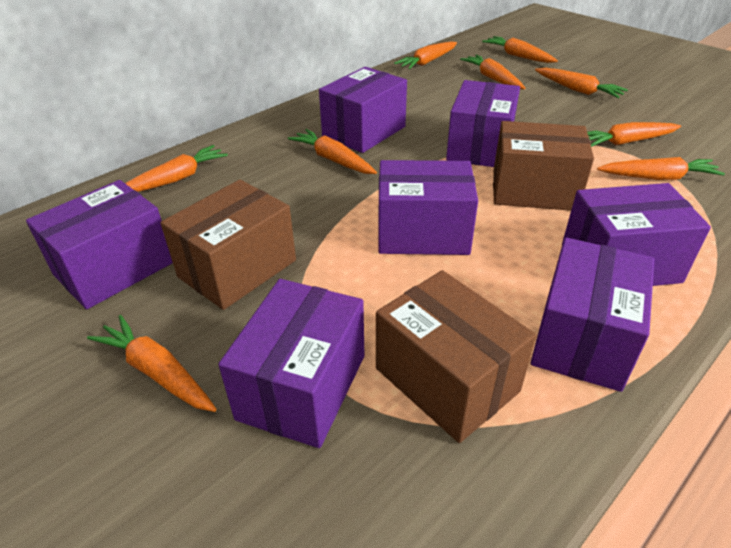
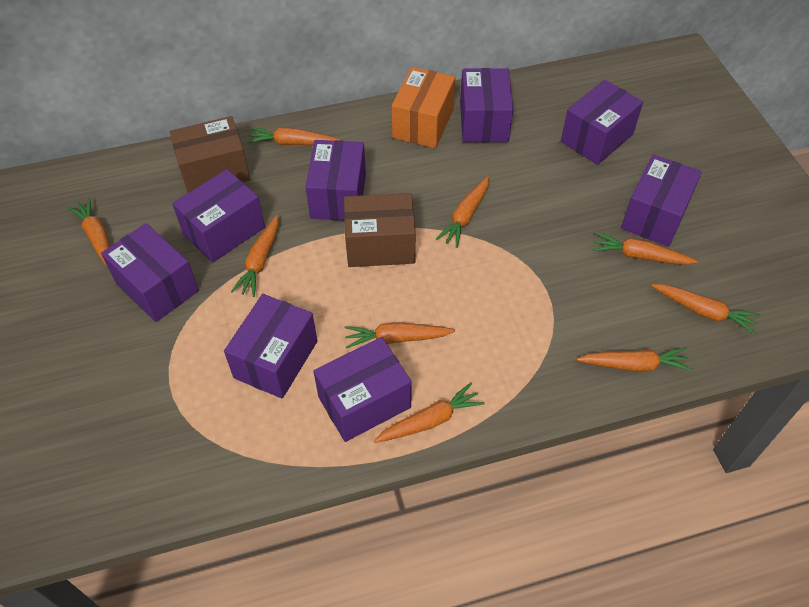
brown box: 3 -> 2
orange box: 0 -> 1
purple box: 7 -> 8

